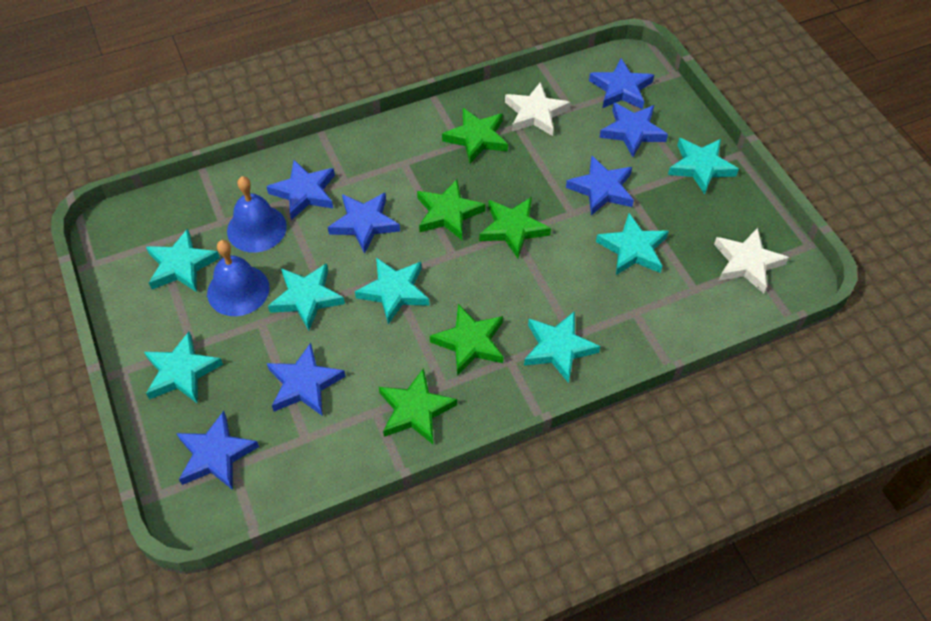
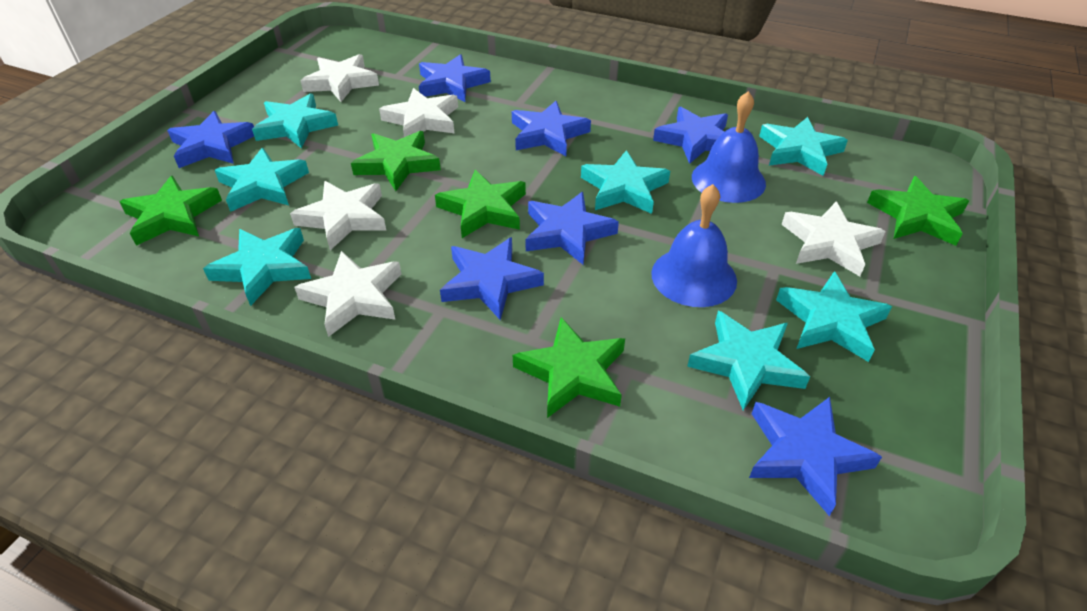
white star: 2 -> 5

